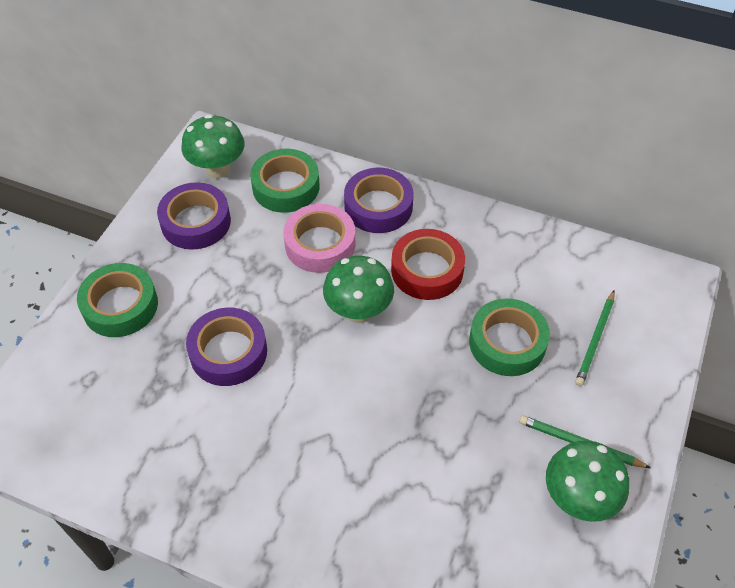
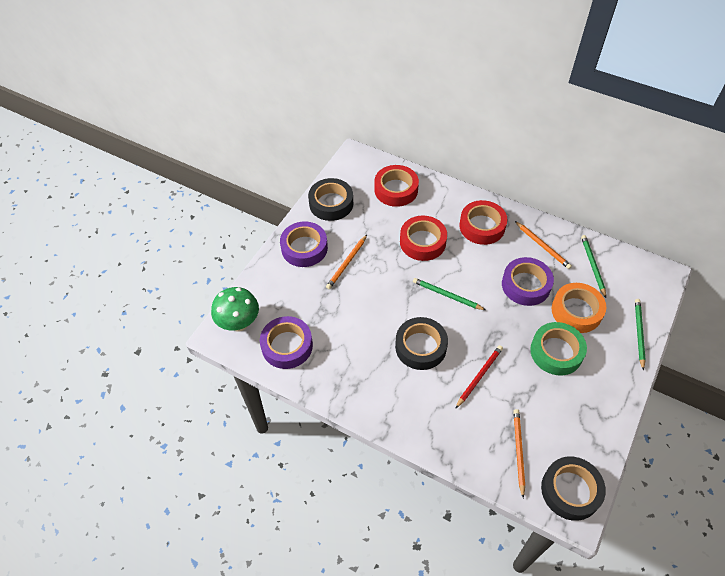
black tape: 0 -> 3
green mushroom: 3 -> 1
green pencil: 2 -> 3
green tape: 3 -> 1
orange pencil: 0 -> 3
orange tape: 0 -> 1
pink tape: 1 -> 0
red pencil: 0 -> 1
red tape: 1 -> 3

